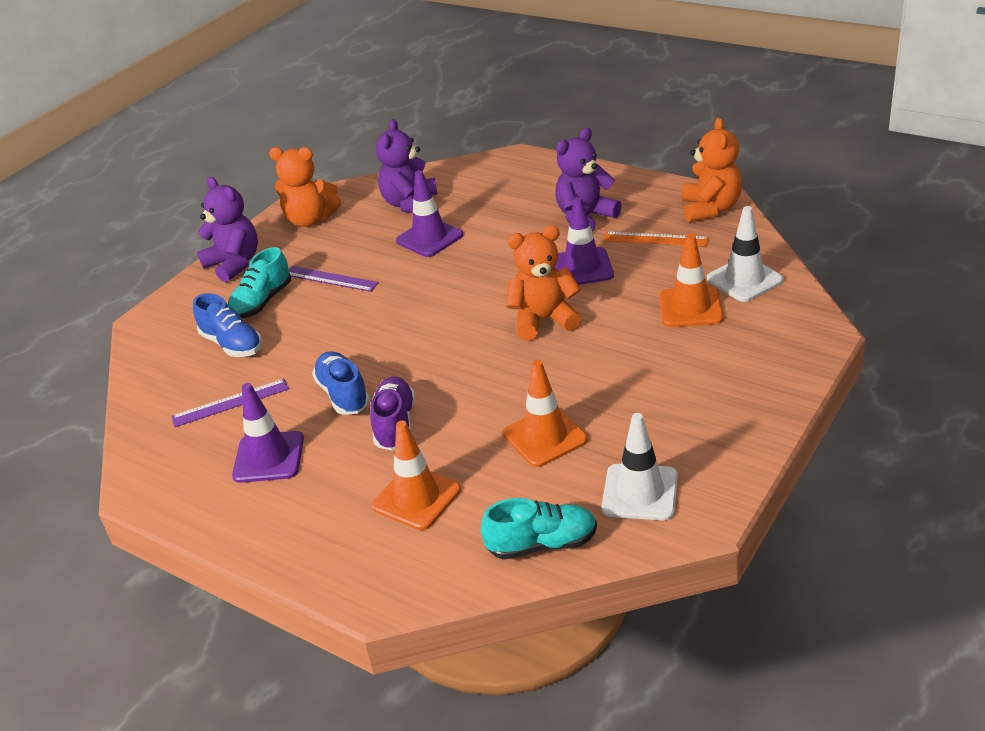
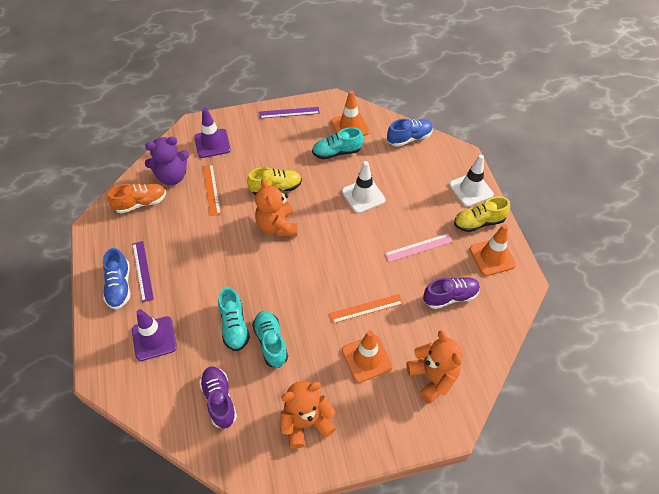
orange ruler: 1 -> 2
orange shoe: 0 -> 1
pink ruler: 0 -> 1
purple shoe: 1 -> 2
purple teddy bear: 3 -> 1
purple traffic cone: 3 -> 2
turquoise shoe: 2 -> 3
yellow shoe: 0 -> 2

